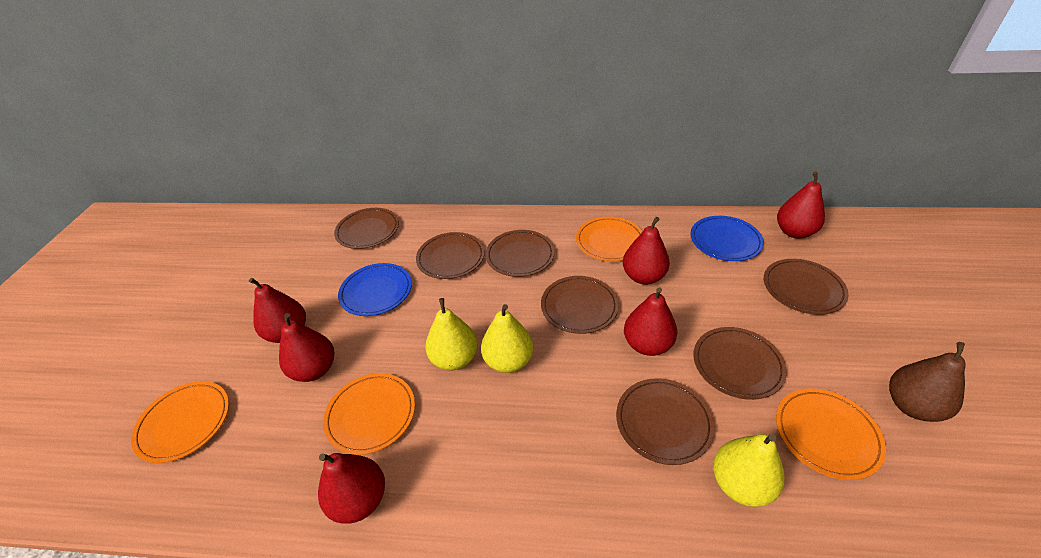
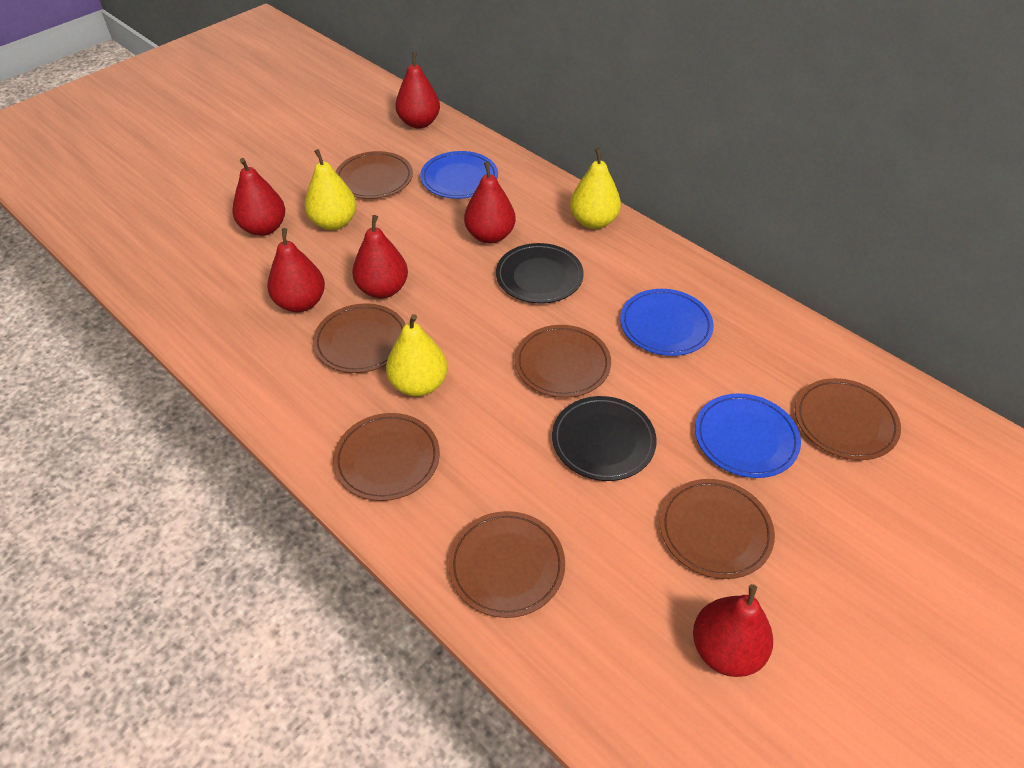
black plate: 0 -> 2
blue plate: 2 -> 3
brown pear: 1 -> 0
orange plate: 4 -> 0

